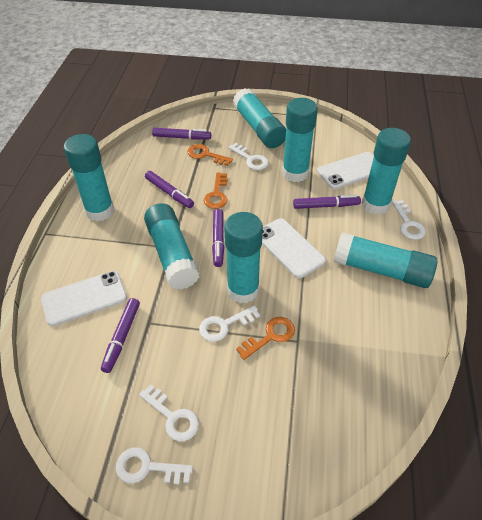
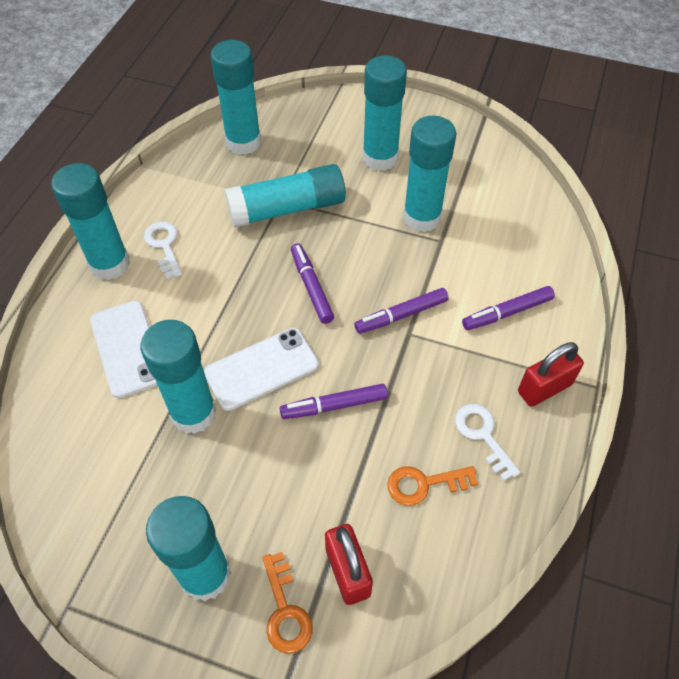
orange key: 3 -> 2
purple marker: 5 -> 4
red padlock: 0 -> 2
white key: 5 -> 2
white phone: 3 -> 2

